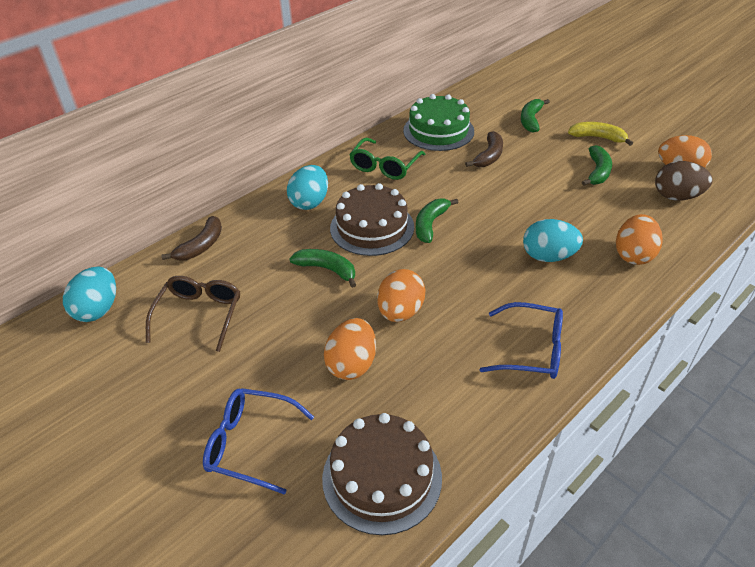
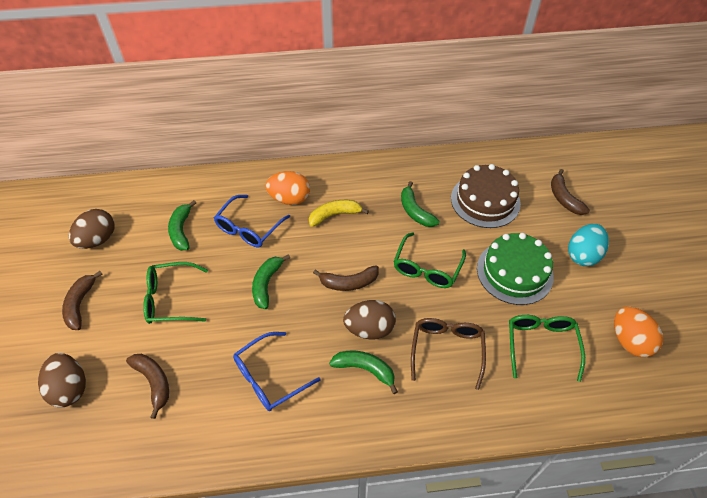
brown banana: 2 -> 4
brown cake: 2 -> 1
brown egg: 1 -> 3
green glasses: 1 -> 3
orange egg: 4 -> 2
turquoise egg: 3 -> 1

